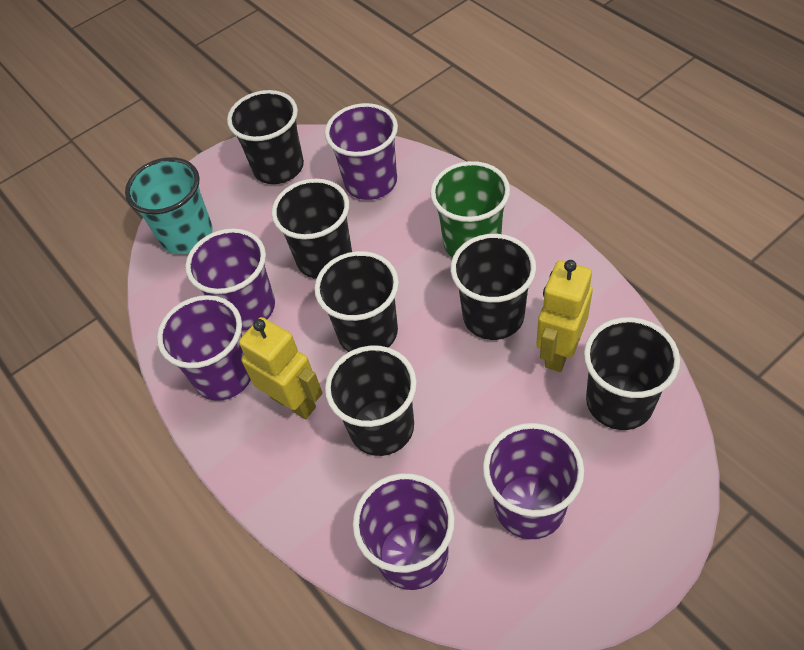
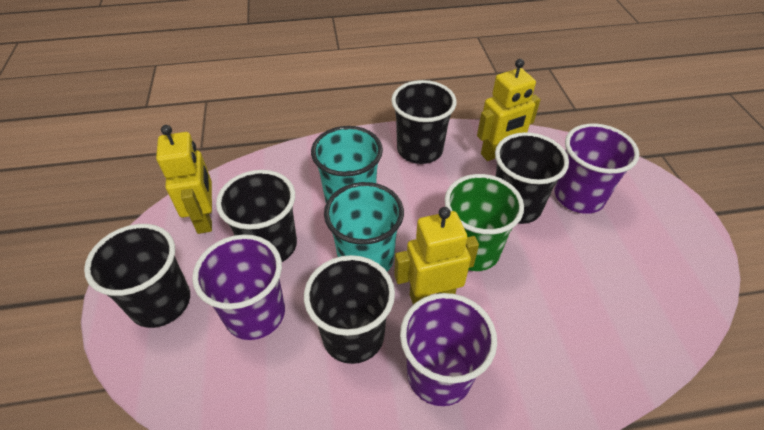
black cup: 6 -> 5
purple cup: 5 -> 3
turquoise cup: 1 -> 2
yellow robot: 2 -> 3

